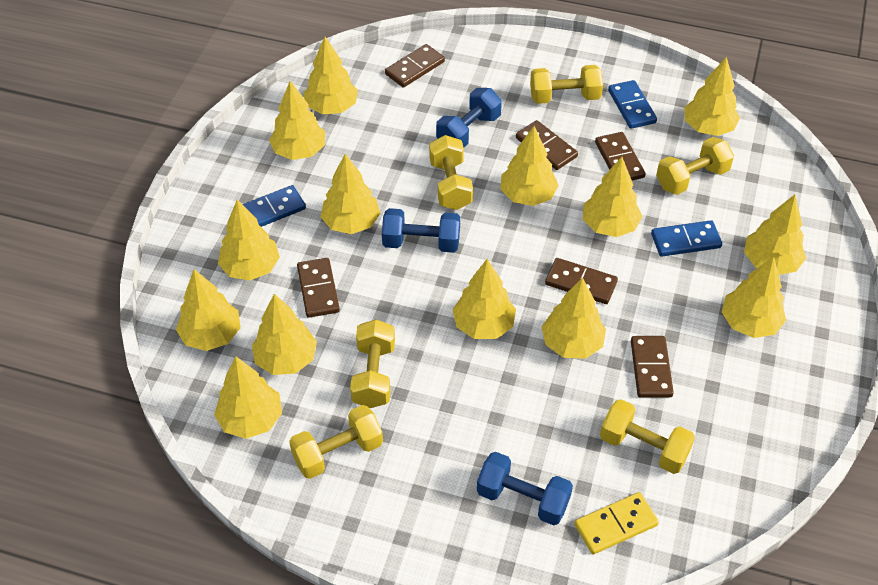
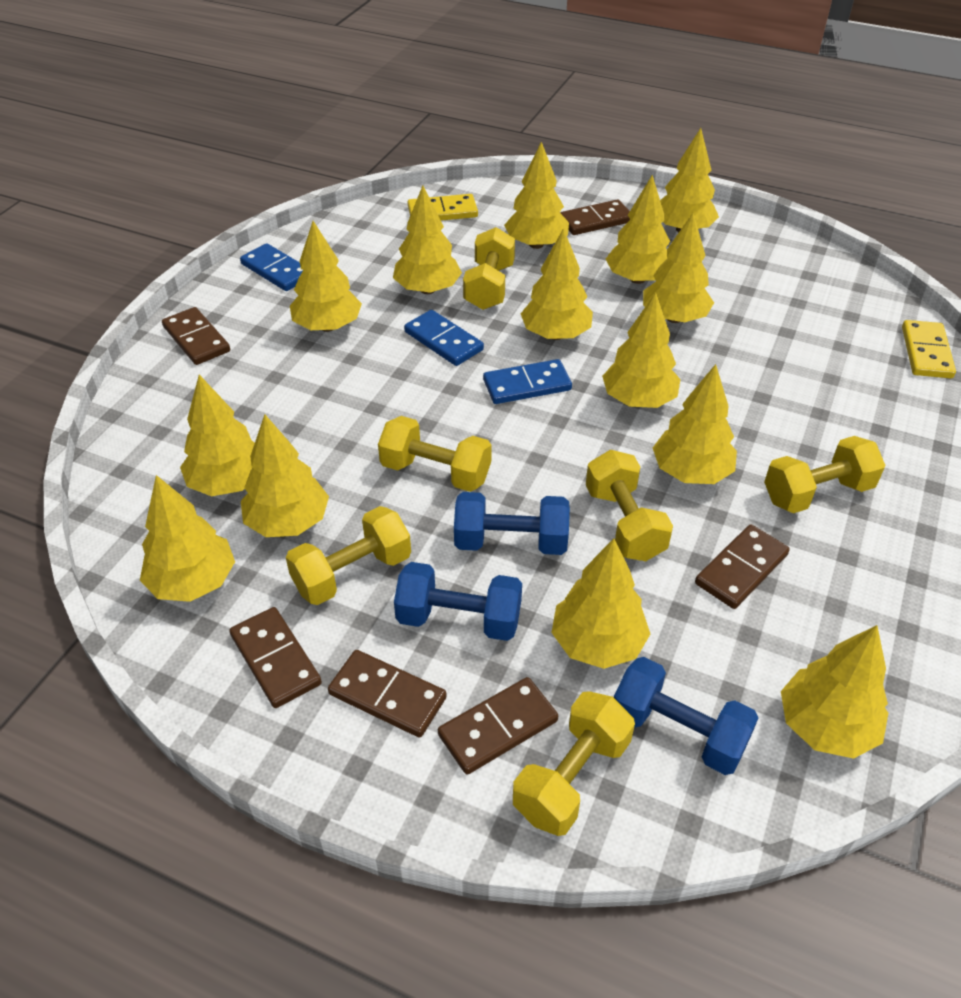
yellow domino: 1 -> 2

